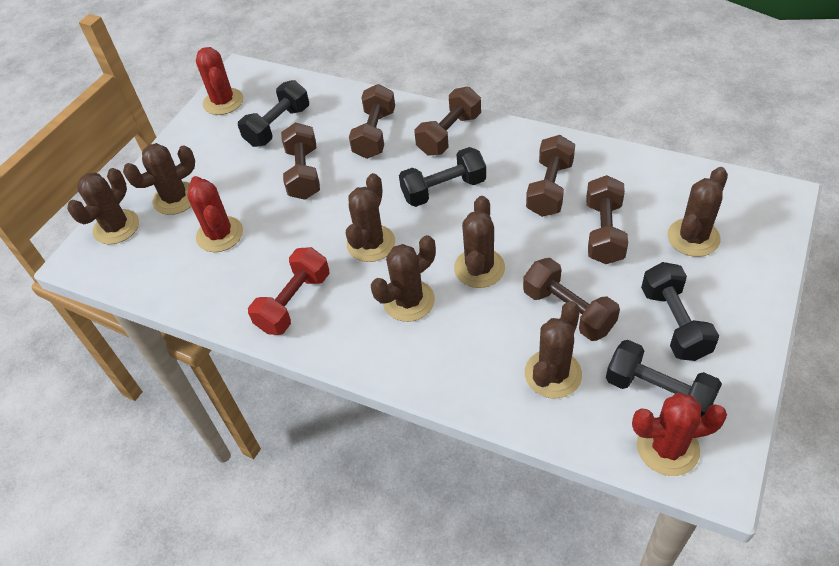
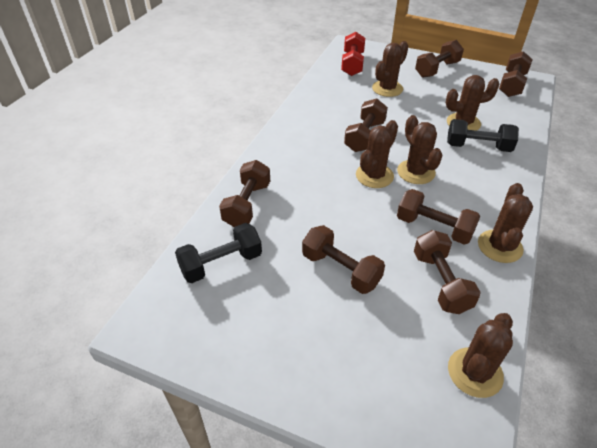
black dumbbell: 4 -> 2
brown cactus: 7 -> 6
brown dumbbell: 6 -> 7
red cactus: 3 -> 0

